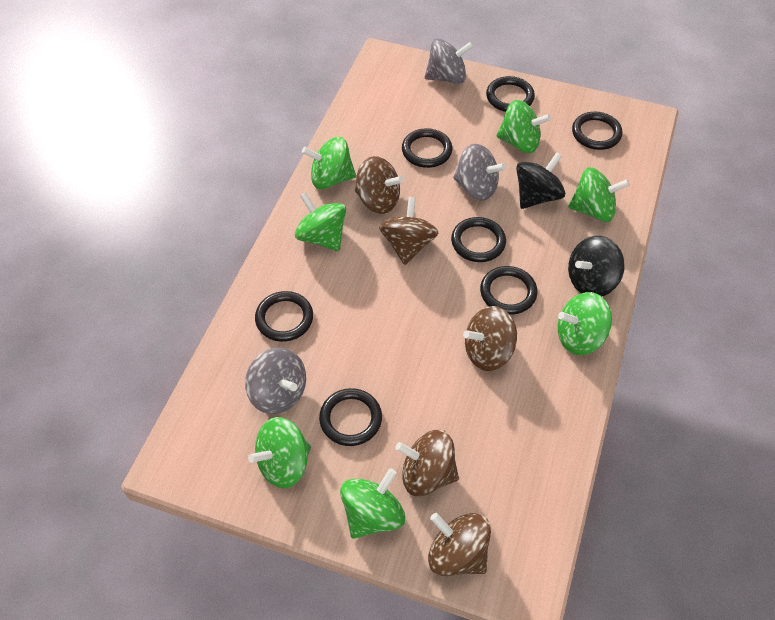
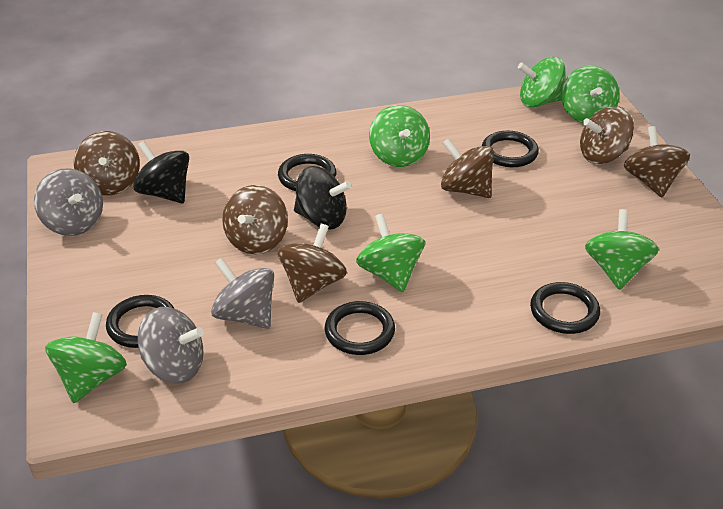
black ring: 7 -> 5
brown spinning top: 5 -> 6
green spinning top: 7 -> 6

